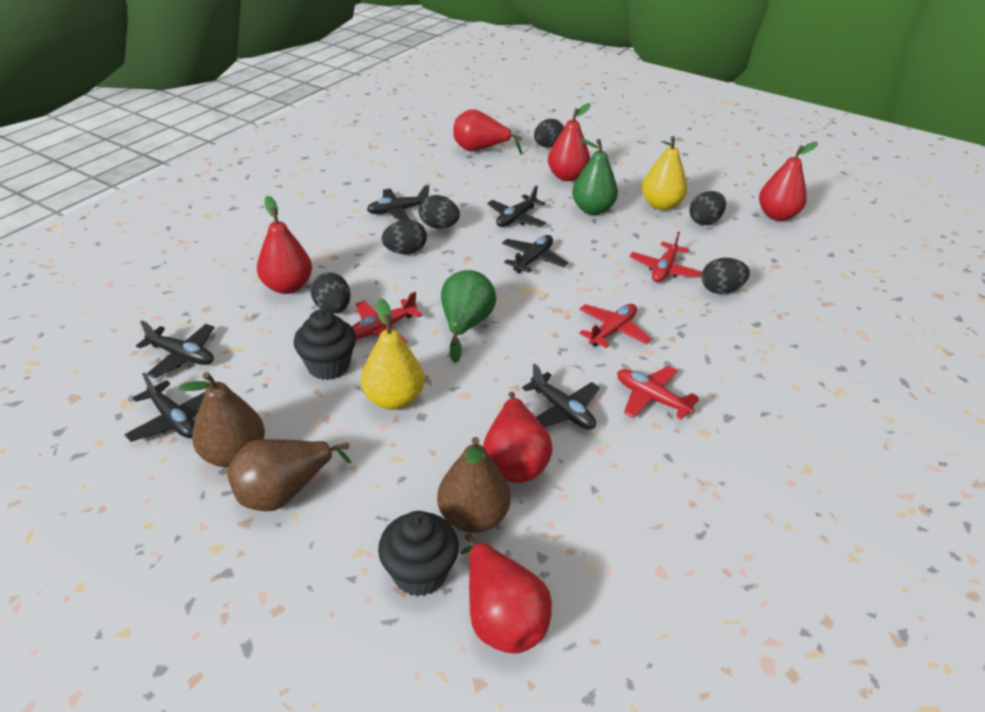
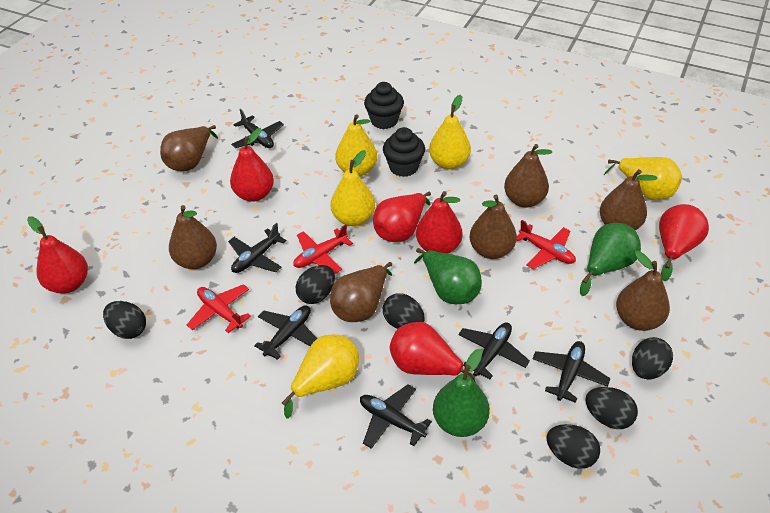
brown pear: 3 -> 7
green pear: 2 -> 3
red plane: 4 -> 3
yellow pear: 2 -> 5

